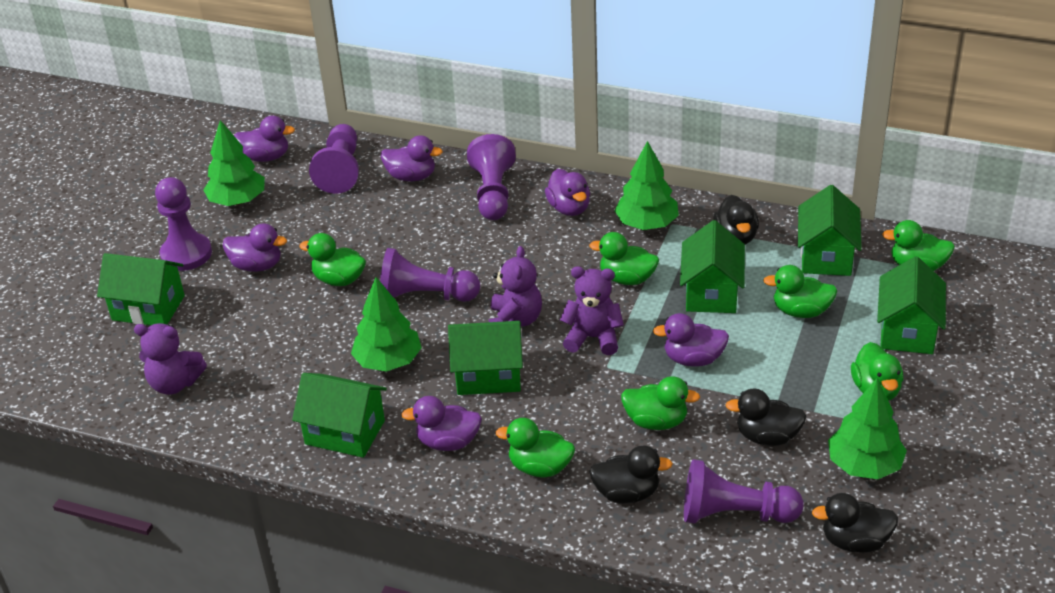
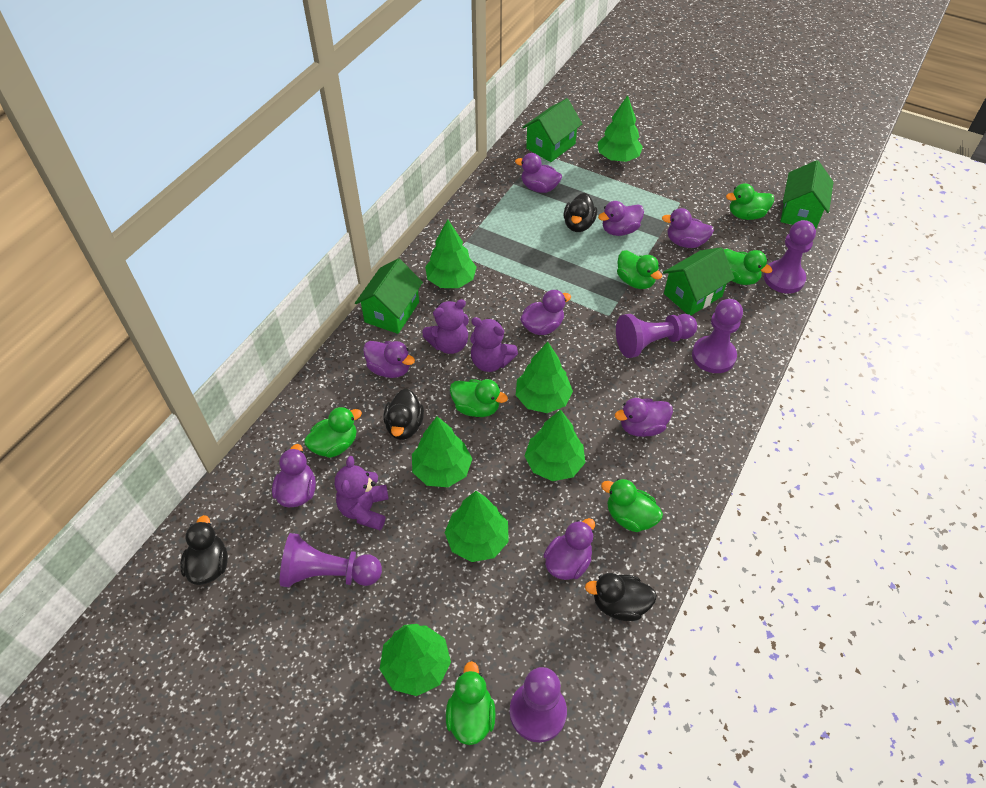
green house: 6 -> 4
green tree: 4 -> 7
purple duck: 6 -> 8

